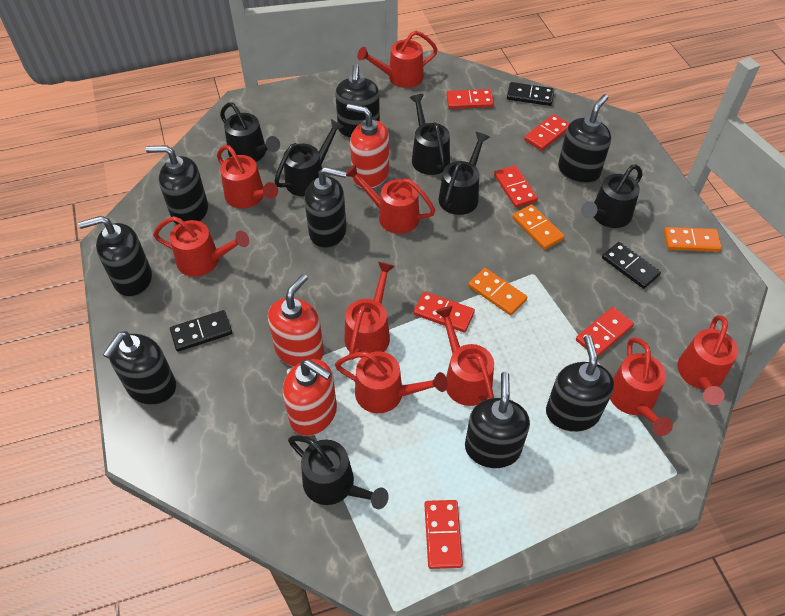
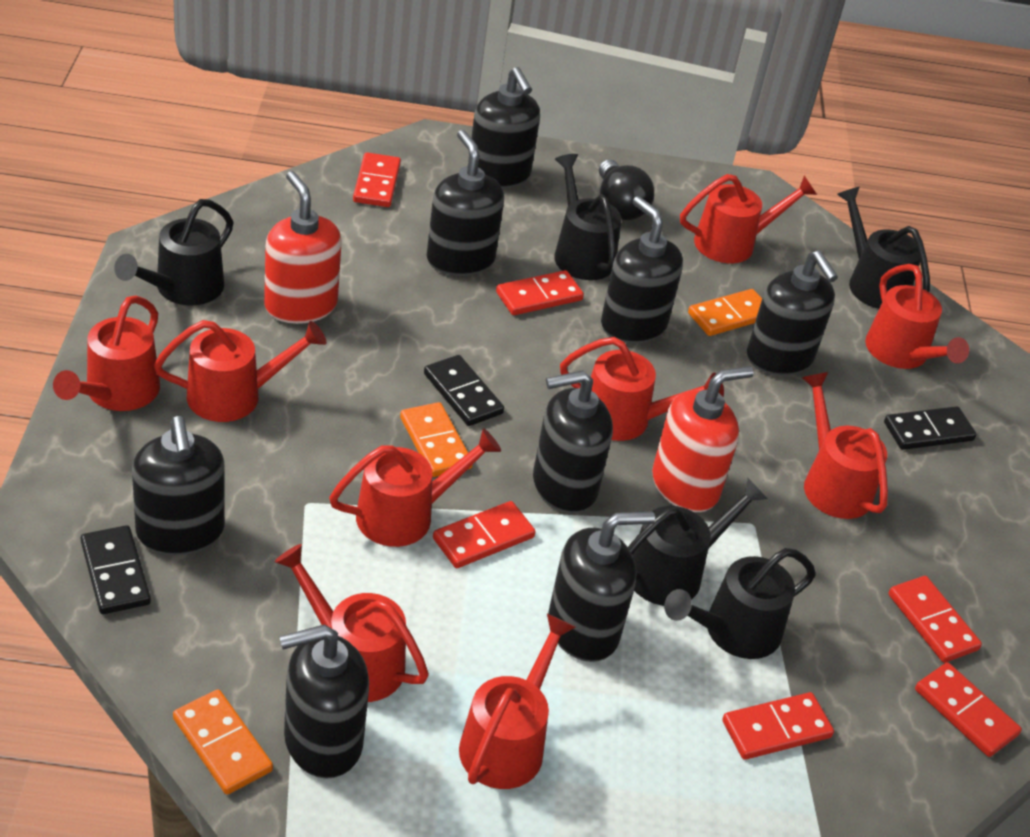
black light bulb: 0 -> 1
black watering can: 6 -> 5
red soap dispenser: 3 -> 2

